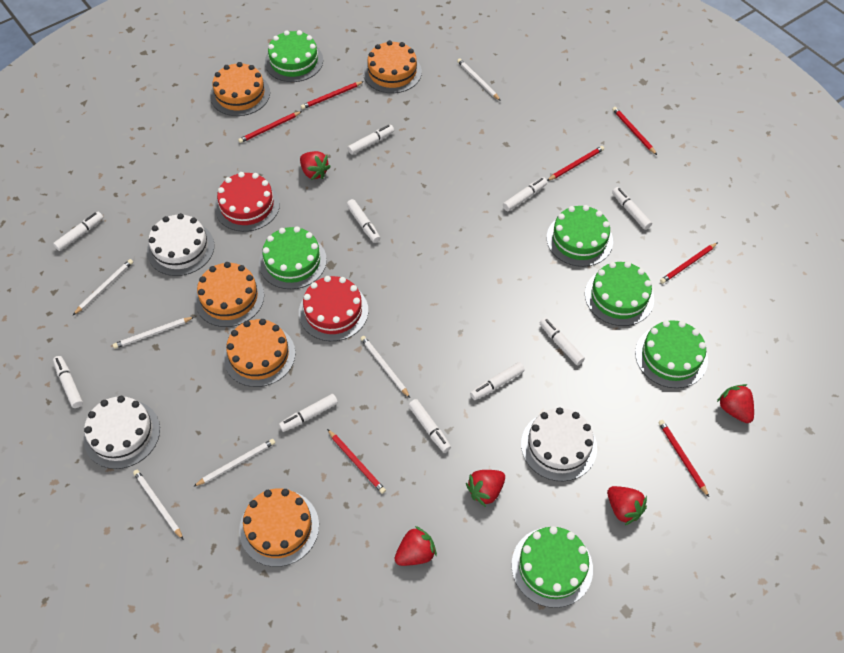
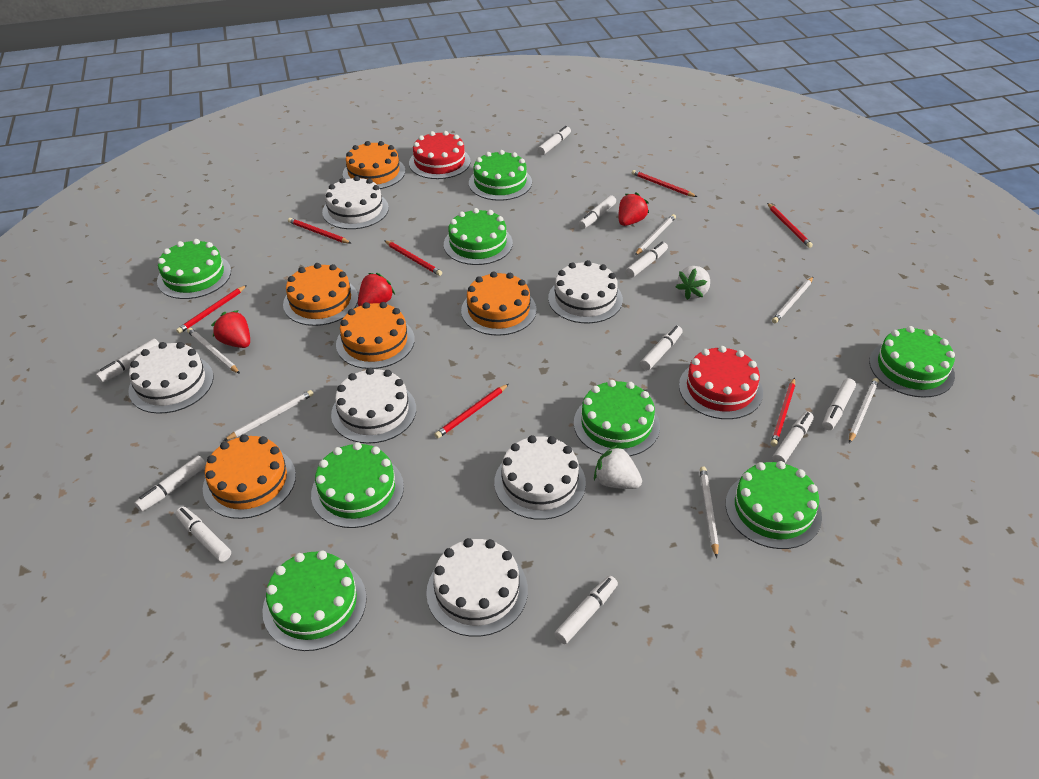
green cake: 6 -> 8
red strawberry: 5 -> 3
white cake: 3 -> 6
white strawberry: 0 -> 2

